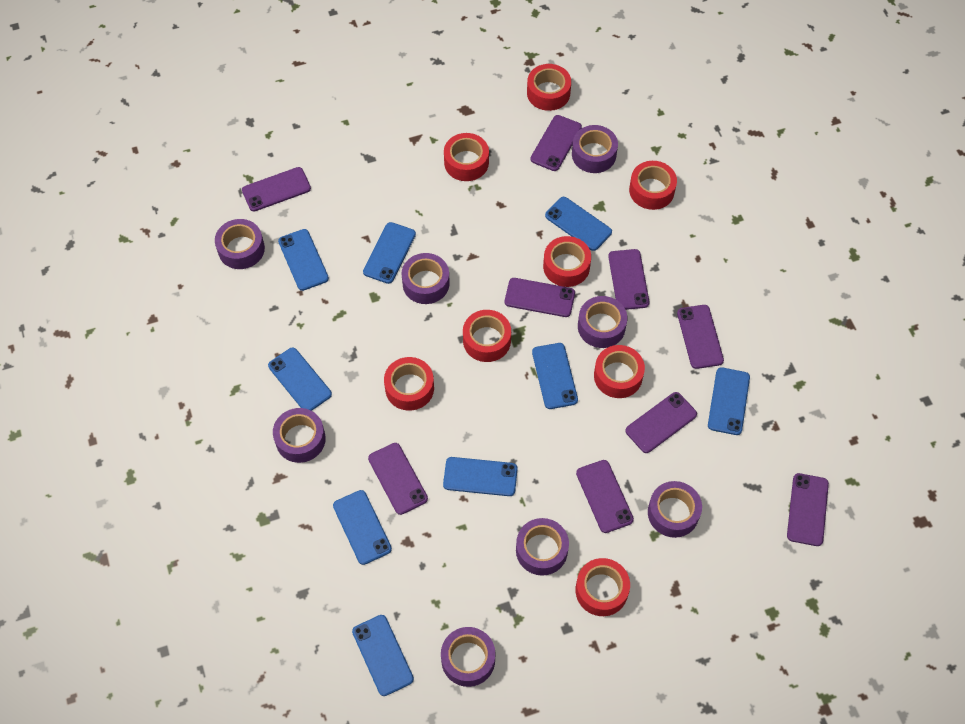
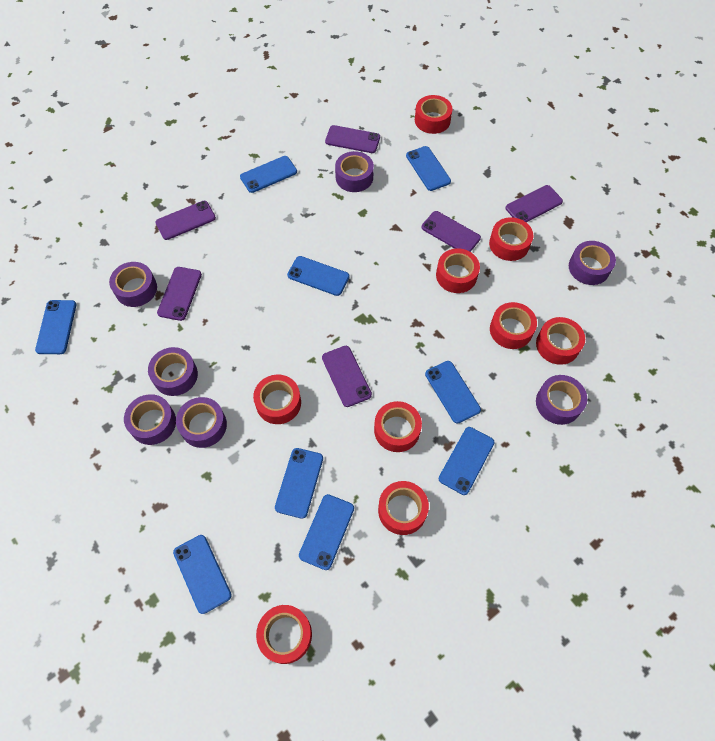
purple phone: 9 -> 6
purple tape: 8 -> 7
red tape: 8 -> 9

